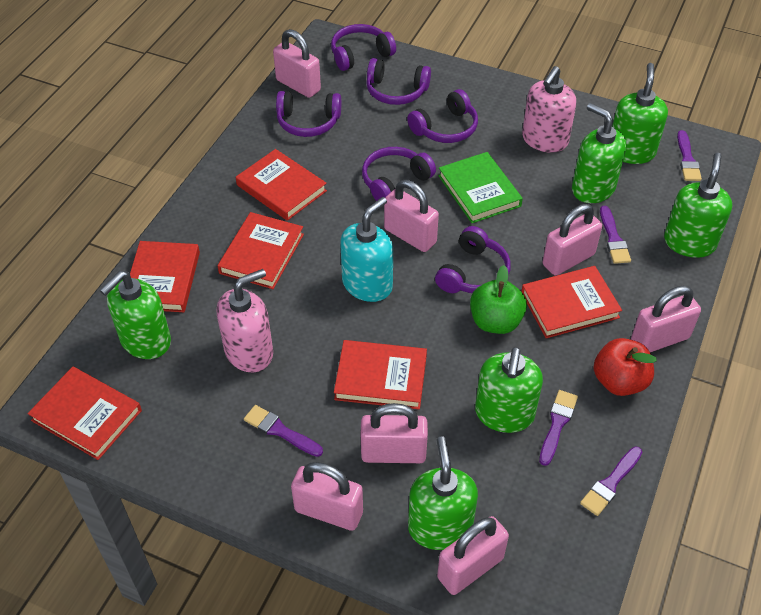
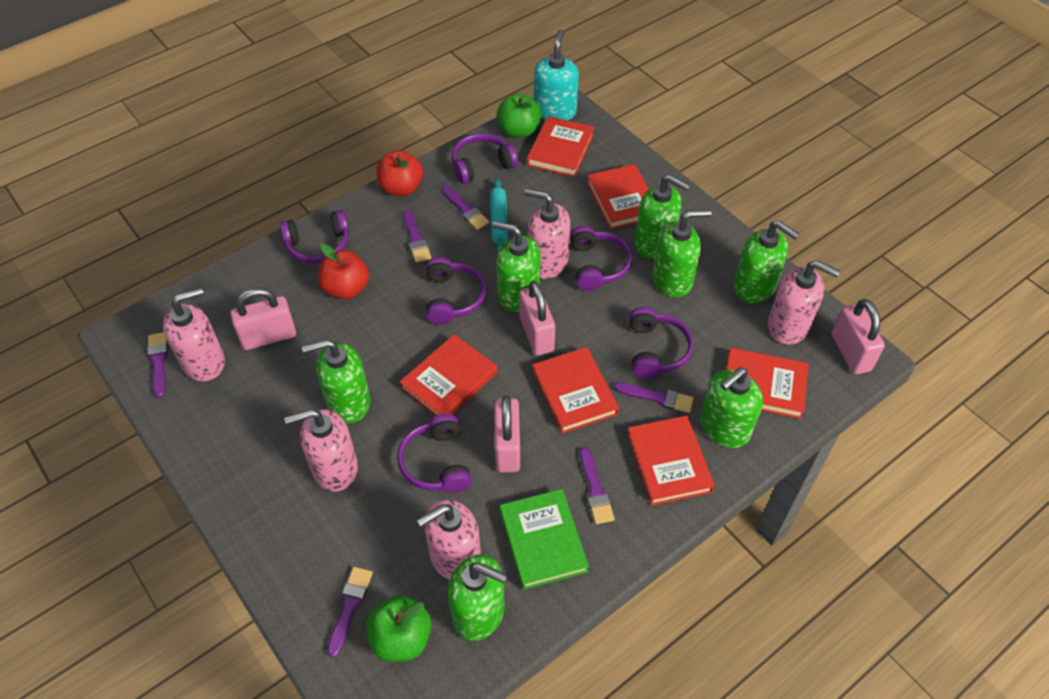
green apple: 1 -> 2
green soap dispenser: 6 -> 7
pink padlock: 7 -> 4
pink soap dispenser: 2 -> 5
purple brush: 5 -> 6
red apple: 1 -> 2
turquoise rolling pin: 0 -> 1

